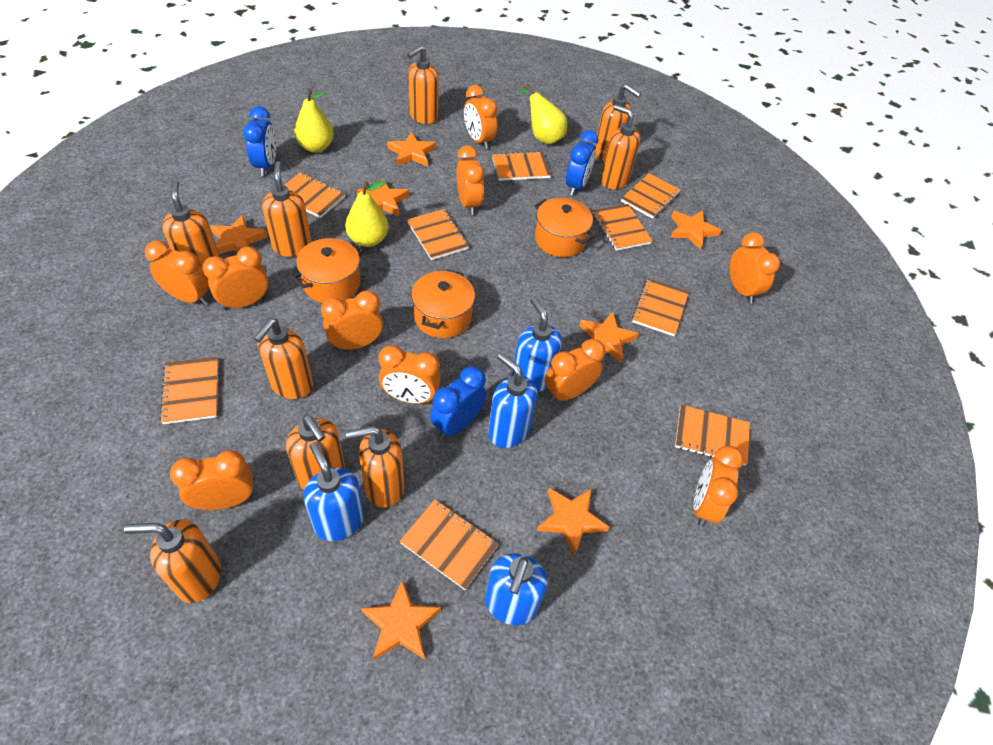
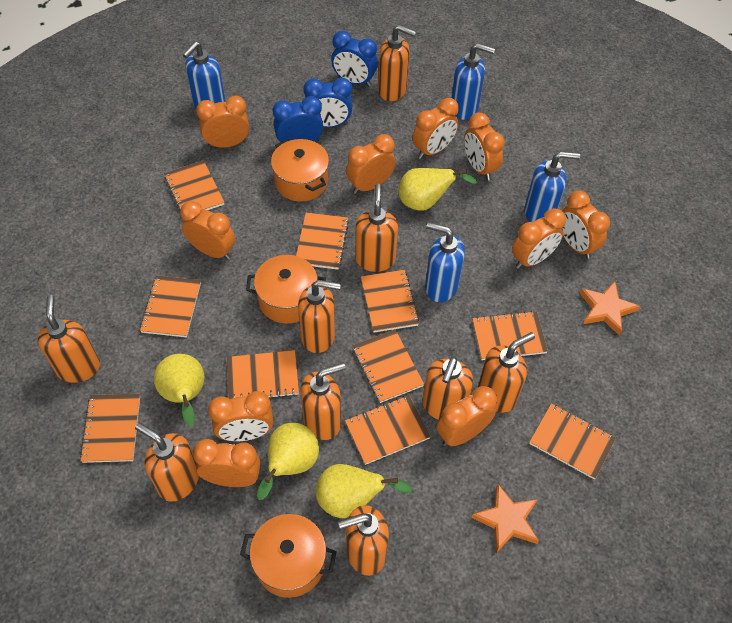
orange notebook: 9 -> 10
orange star: 7 -> 2
yellow pear: 3 -> 4

